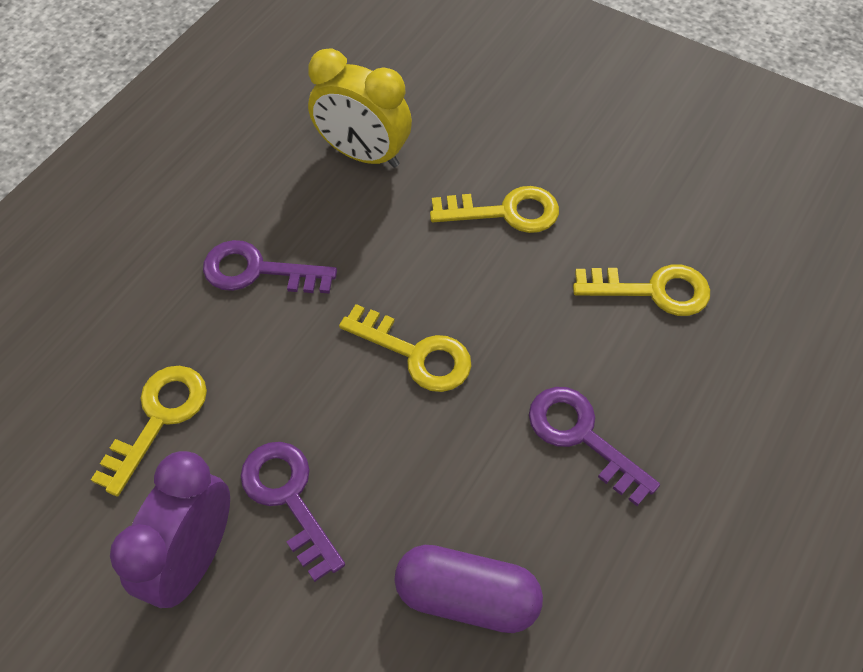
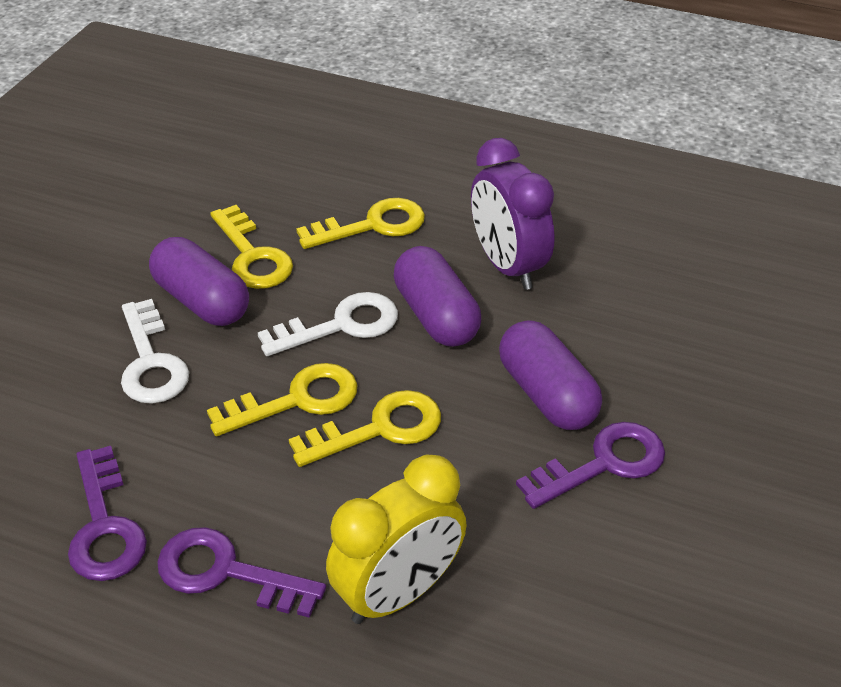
purple capsule: 1 -> 3
white key: 0 -> 2

